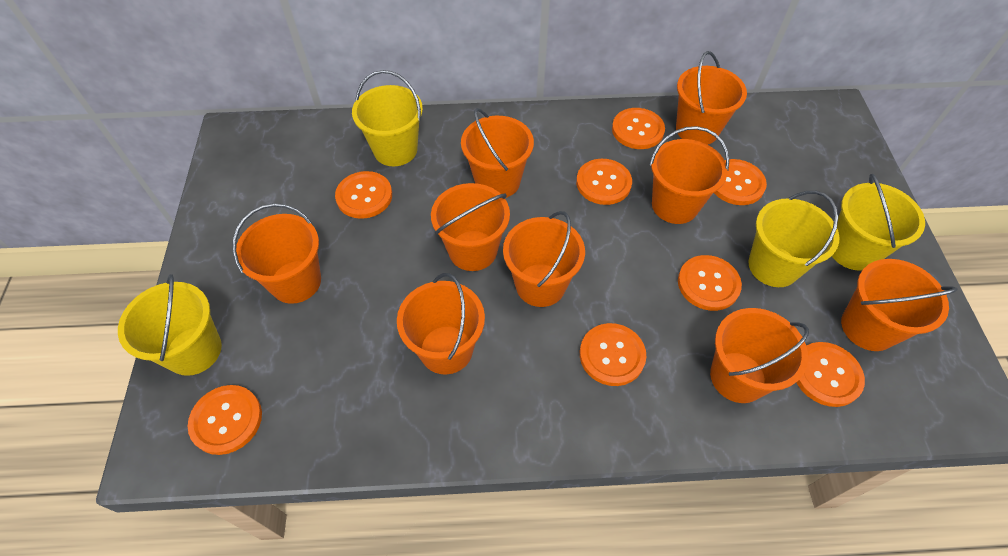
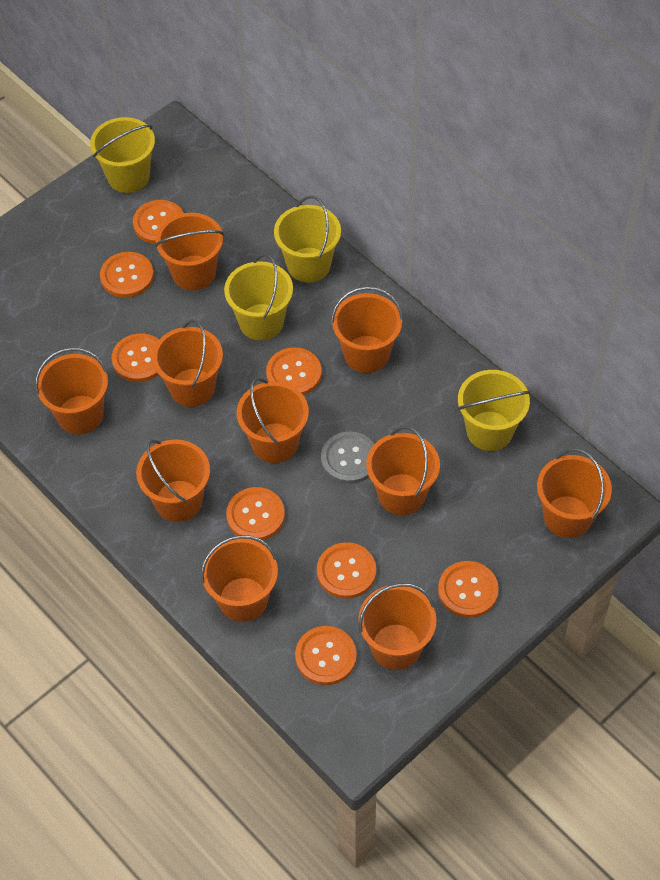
grey button: 0 -> 1
orange bucket: 9 -> 10

